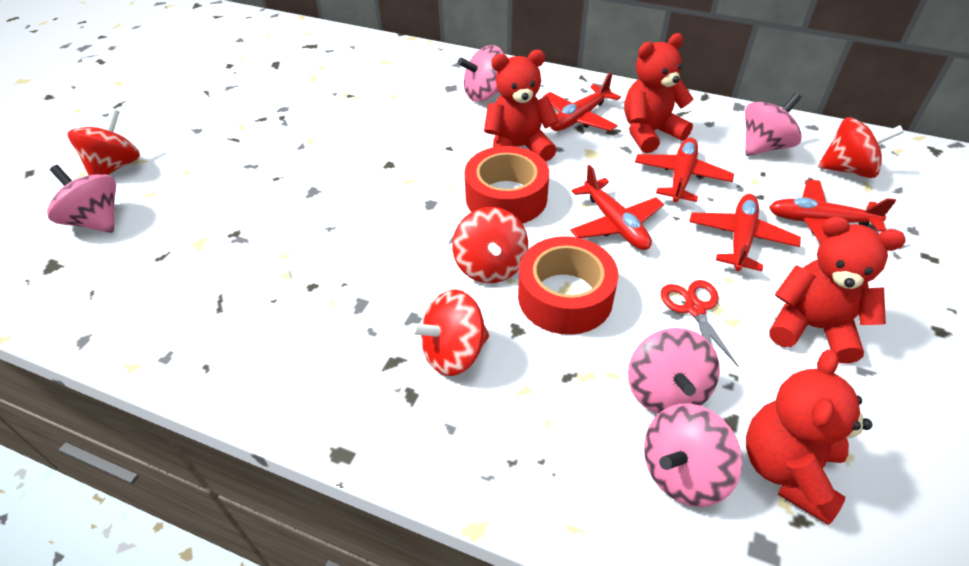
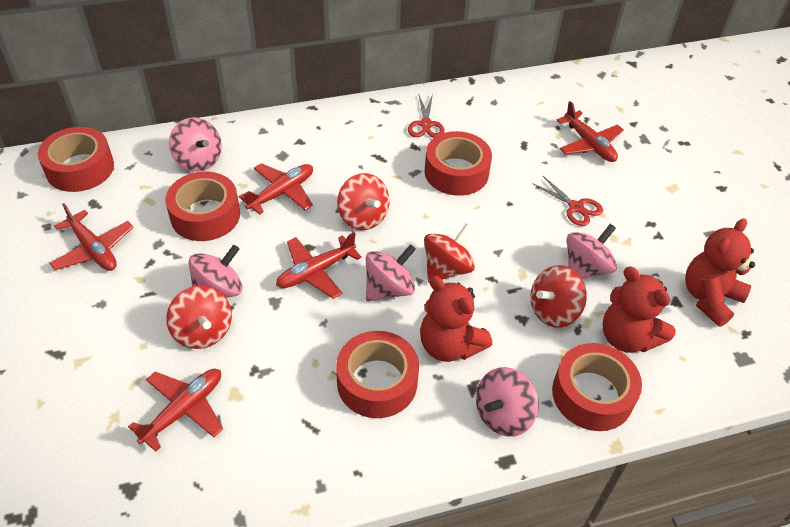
red scissors: 1 -> 2
red tape: 2 -> 5
red teddy bear: 4 -> 3

